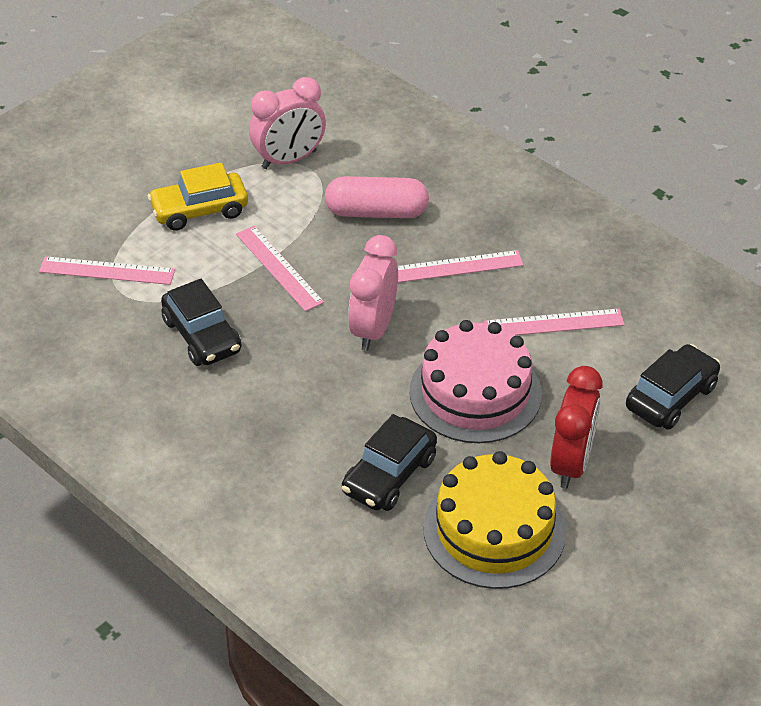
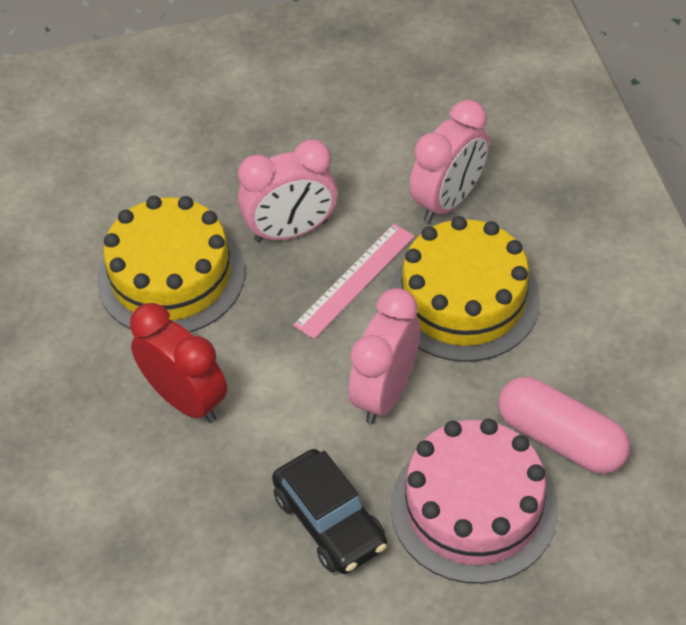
black car: 3 -> 1
pink clock: 2 -> 3
pink ruler: 4 -> 1
yellow cake: 1 -> 2
yellow car: 1 -> 0

